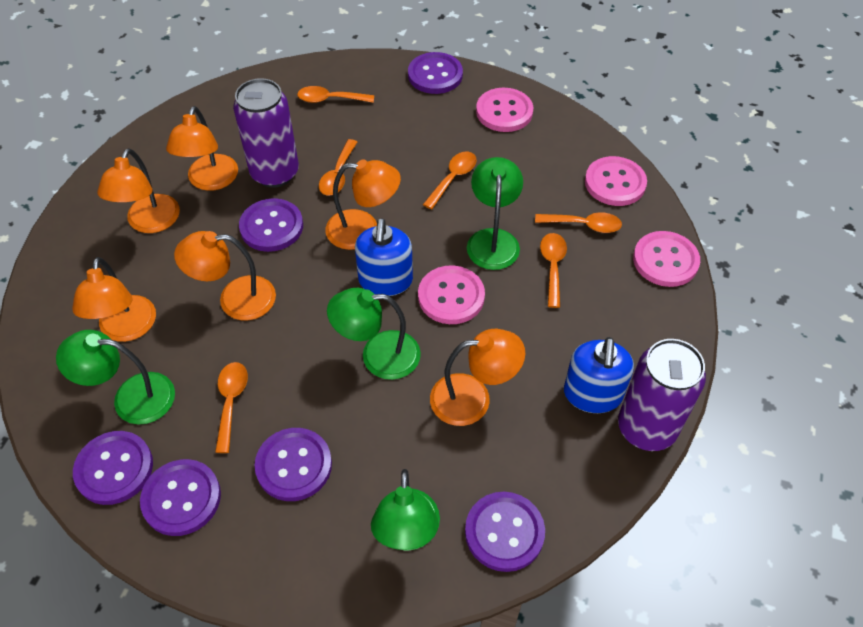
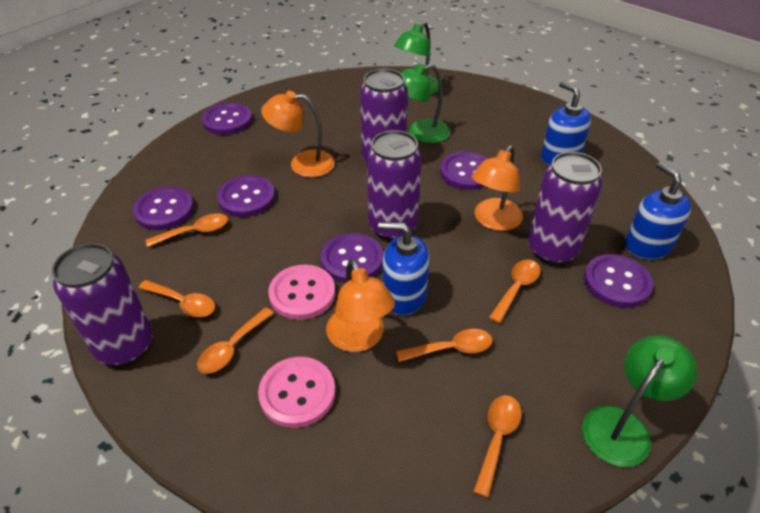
blue soap dispenser: 2 -> 3
green lamp: 4 -> 3
orange lamp: 6 -> 3
pink button: 4 -> 2
purple can: 2 -> 4

